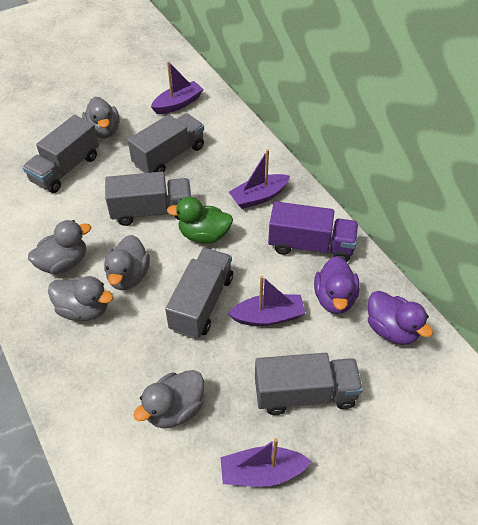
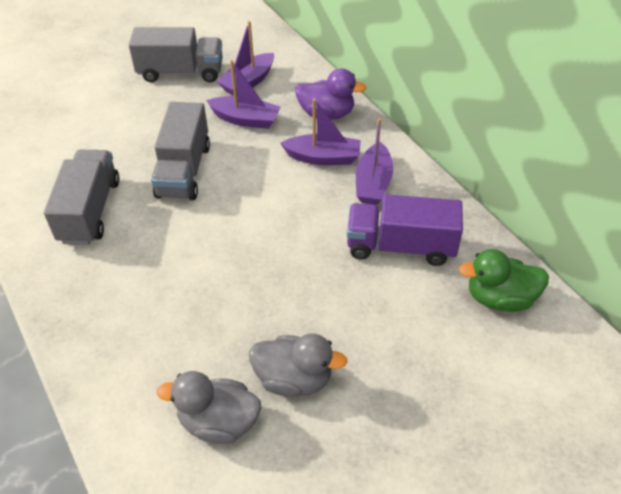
grey duck: 5 -> 2
grey truck: 5 -> 3
purple duck: 2 -> 1

